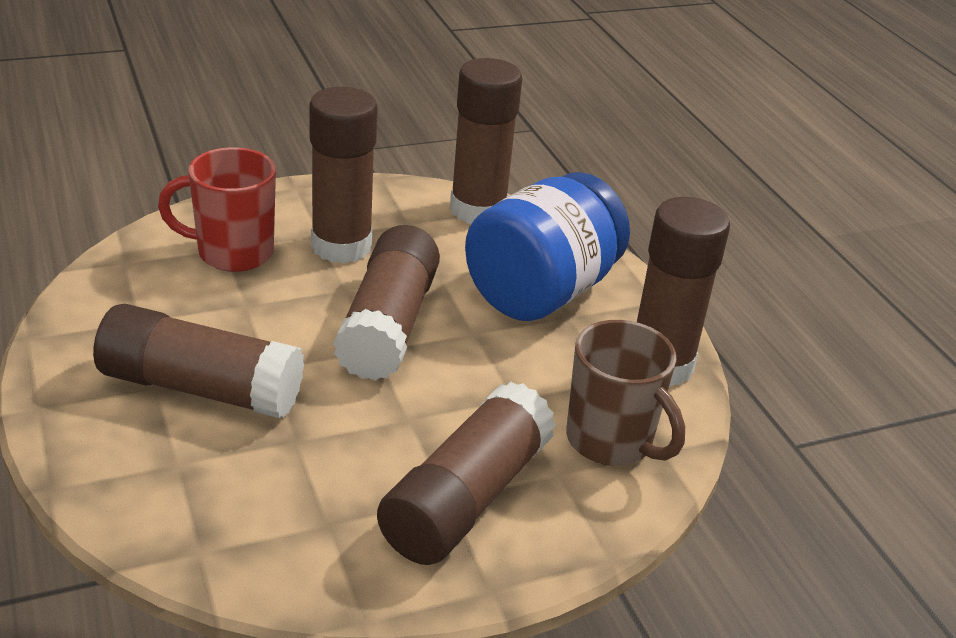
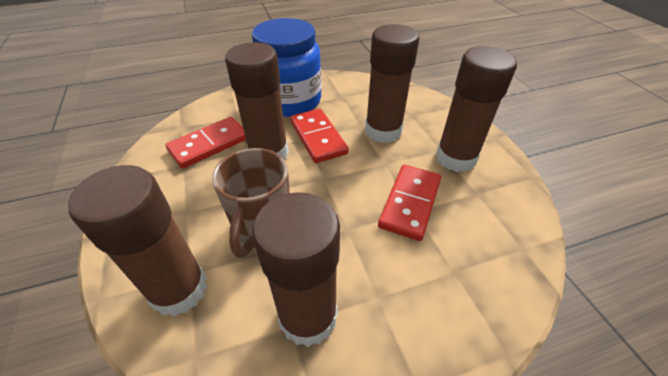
brown glue stick: 6 -> 5
red domino: 0 -> 3
red mug: 1 -> 0

